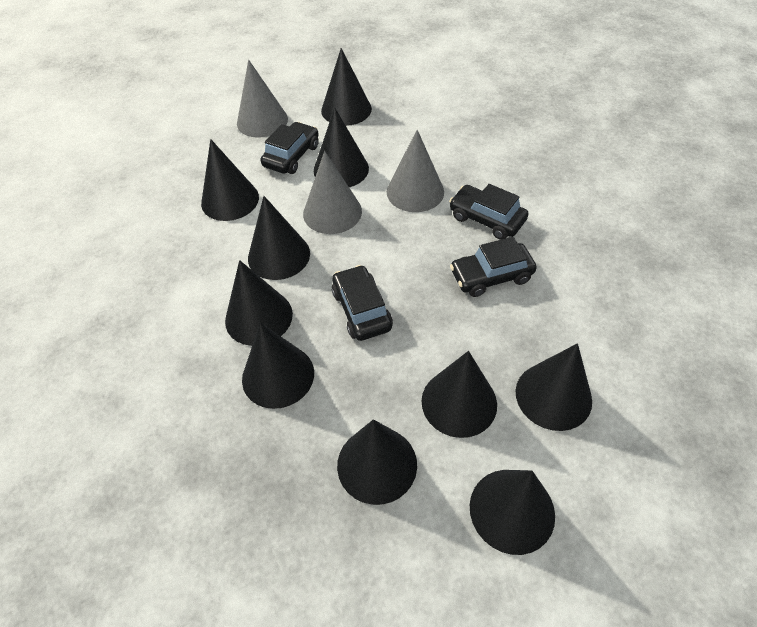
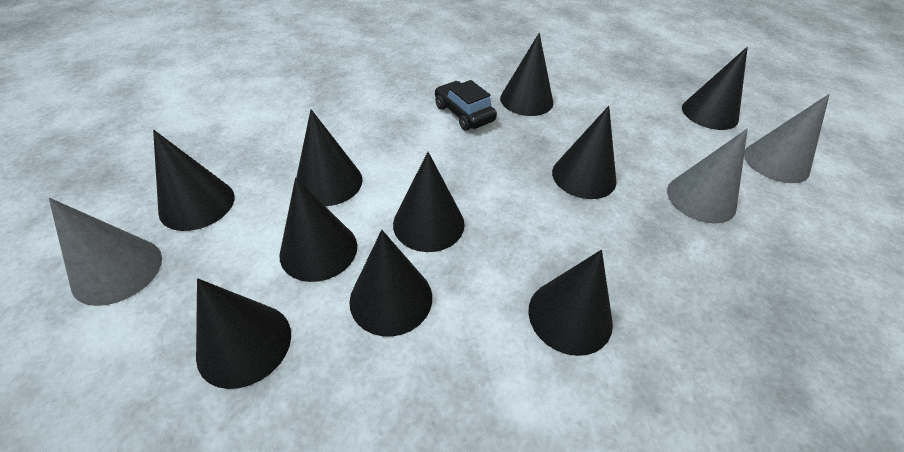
black car: 4 -> 1

